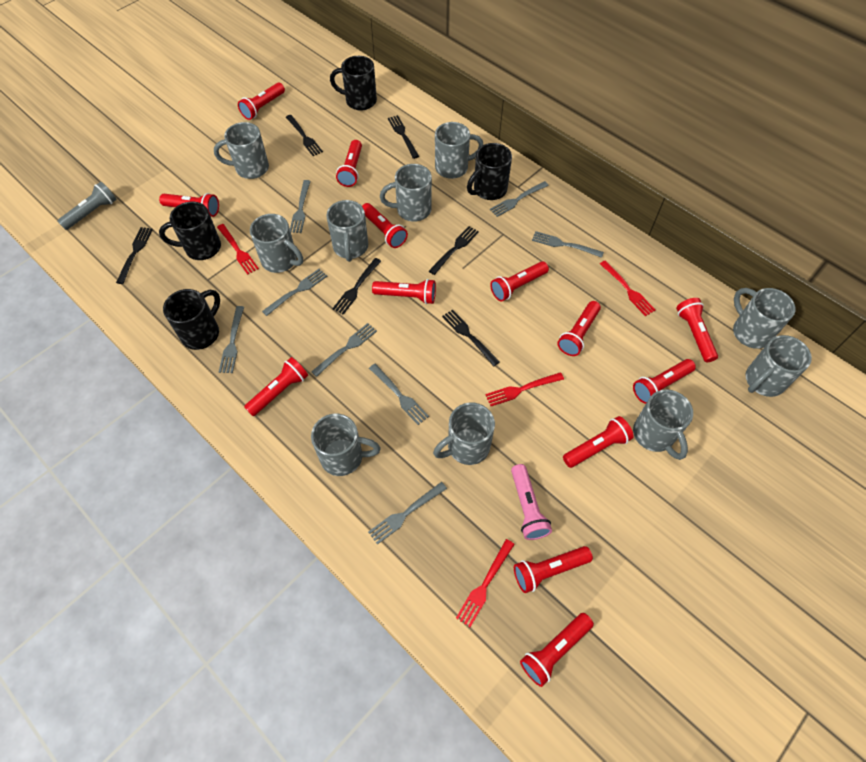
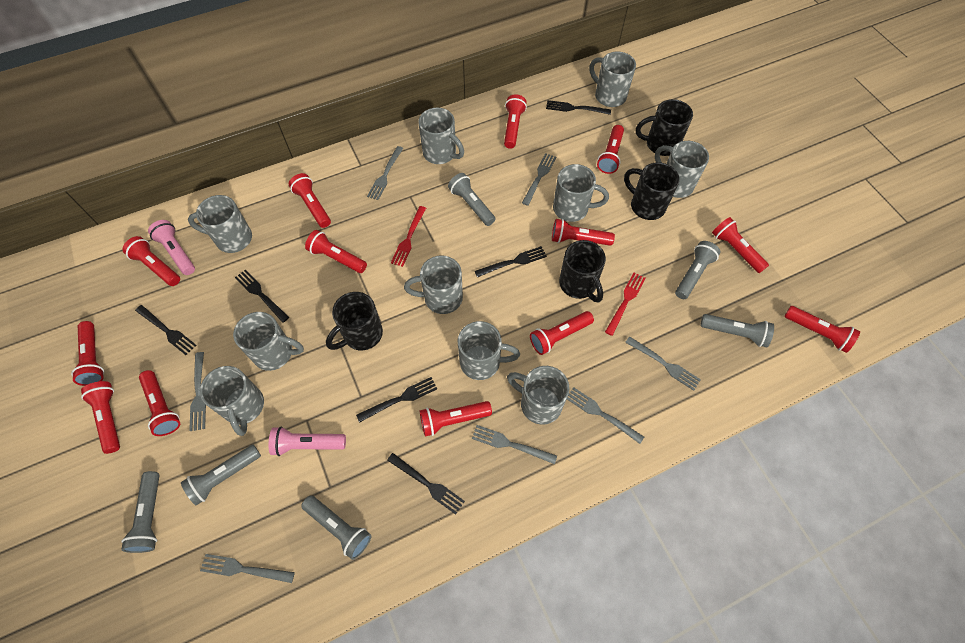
grey flashlight: 1 -> 6
grey fork: 8 -> 7
pink flashlight: 1 -> 2
red fork: 4 -> 2

